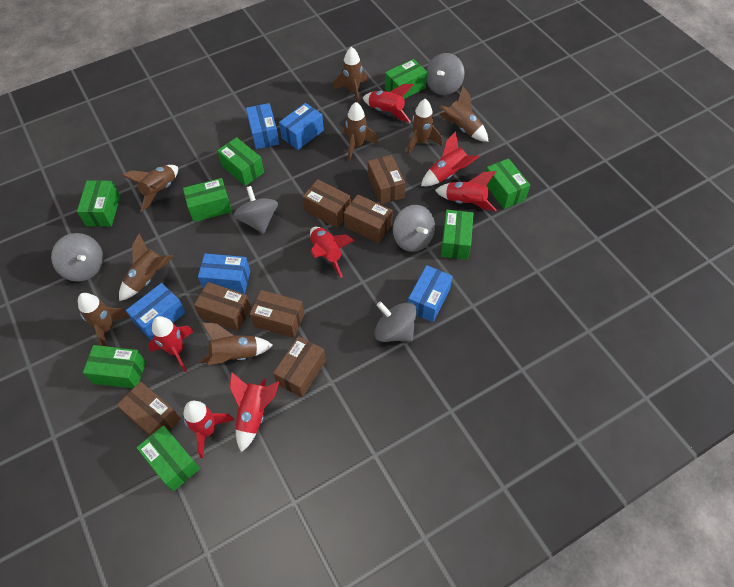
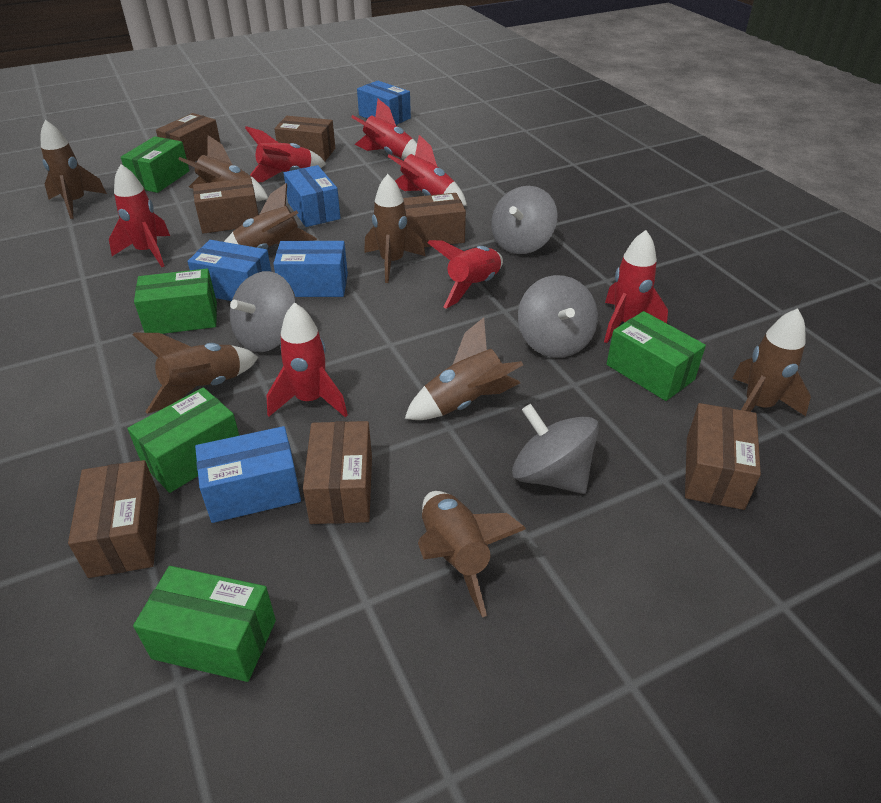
green box: 8 -> 5
grey spinning top: 5 -> 4

